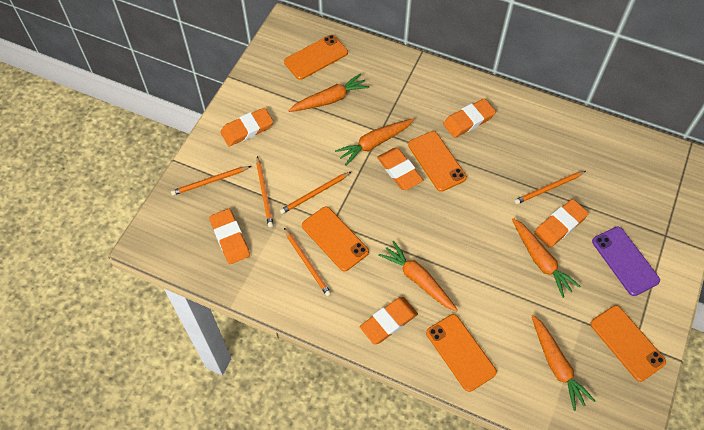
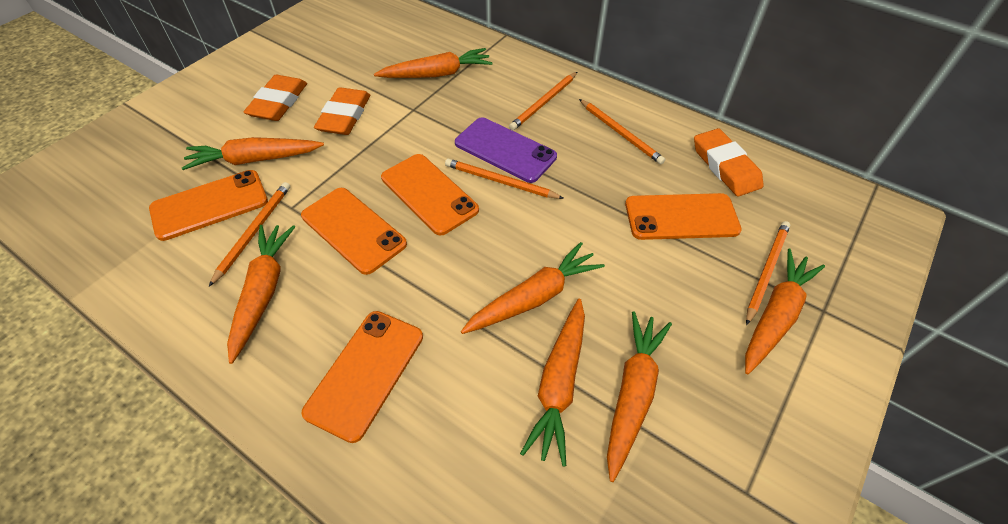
orange carrot: 5 -> 7
orange eraser: 6 -> 3

